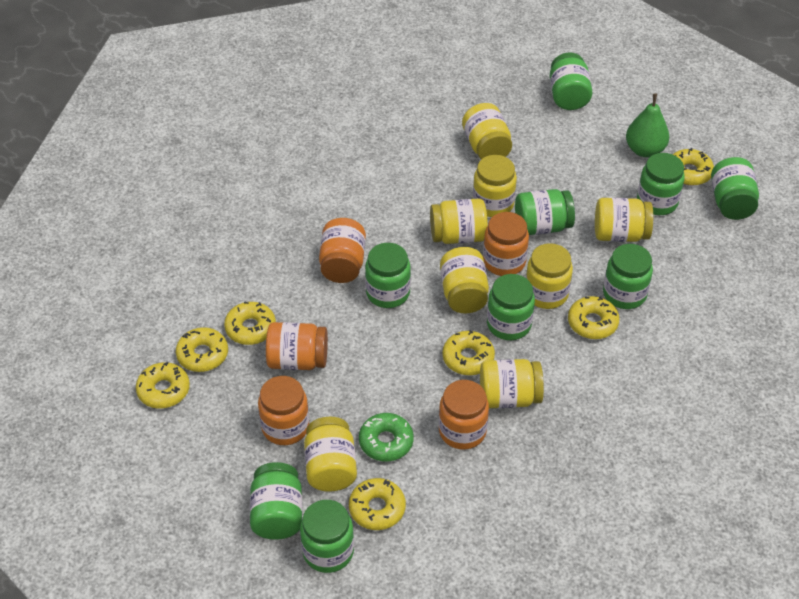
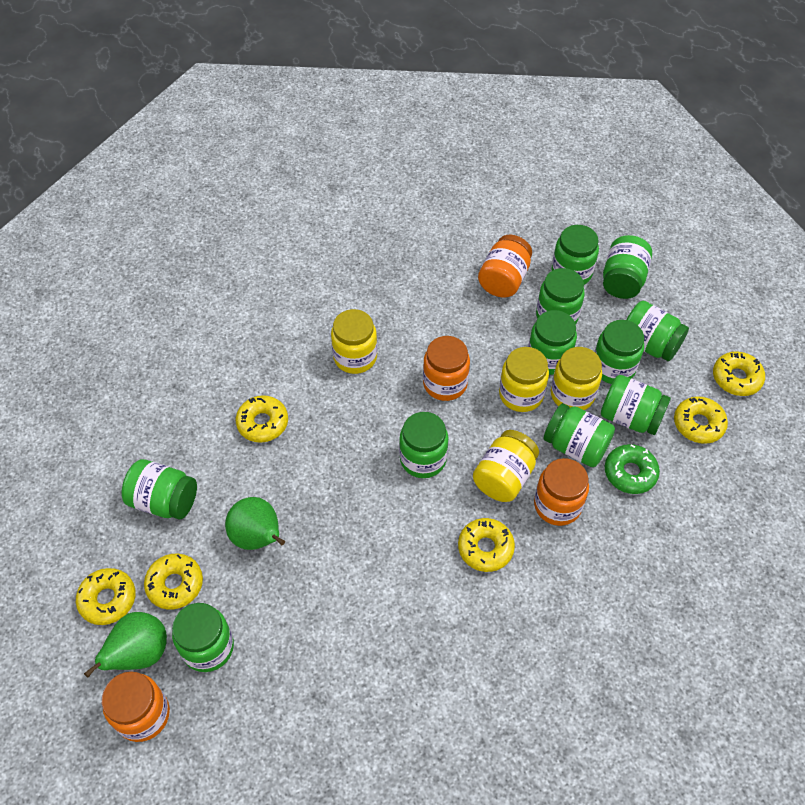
green jar: 9 -> 11
green pear: 1 -> 2
orange jar: 5 -> 4
yellow donut: 7 -> 6
yellow jar: 8 -> 4

